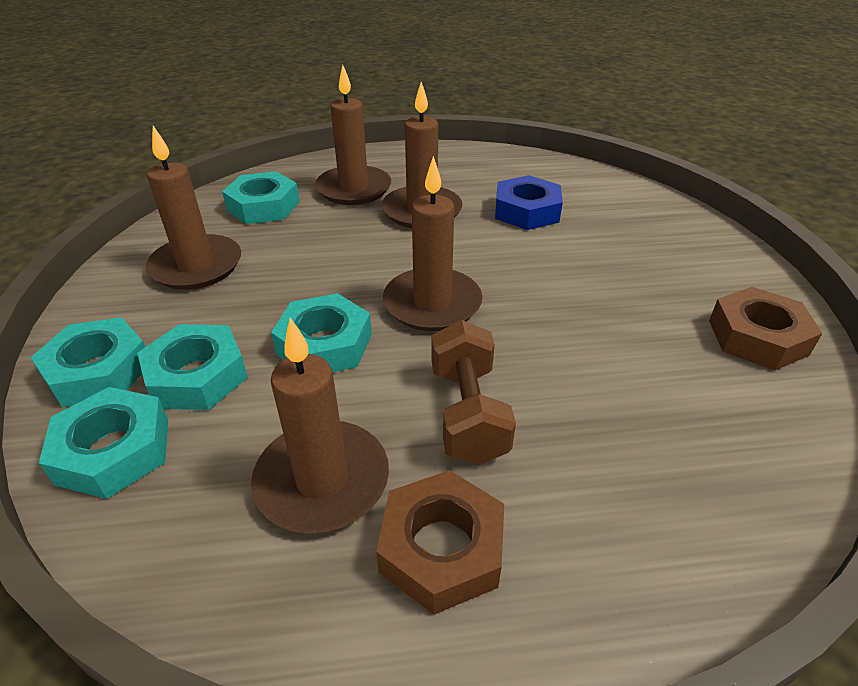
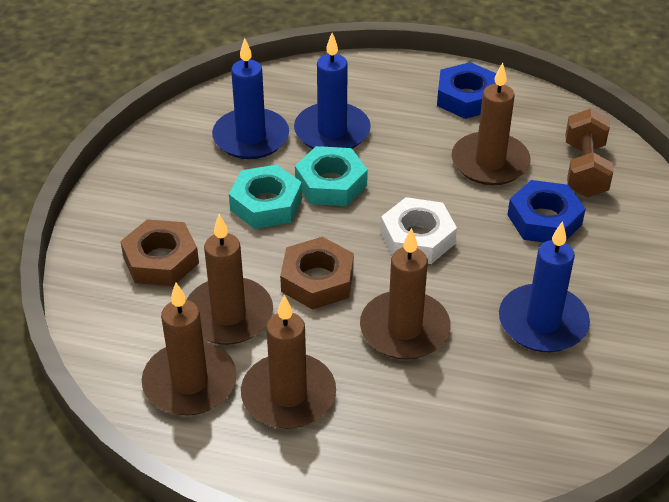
blue candle: 0 -> 3
blue nut: 1 -> 2
turquoise nut: 5 -> 2
white nut: 0 -> 1

